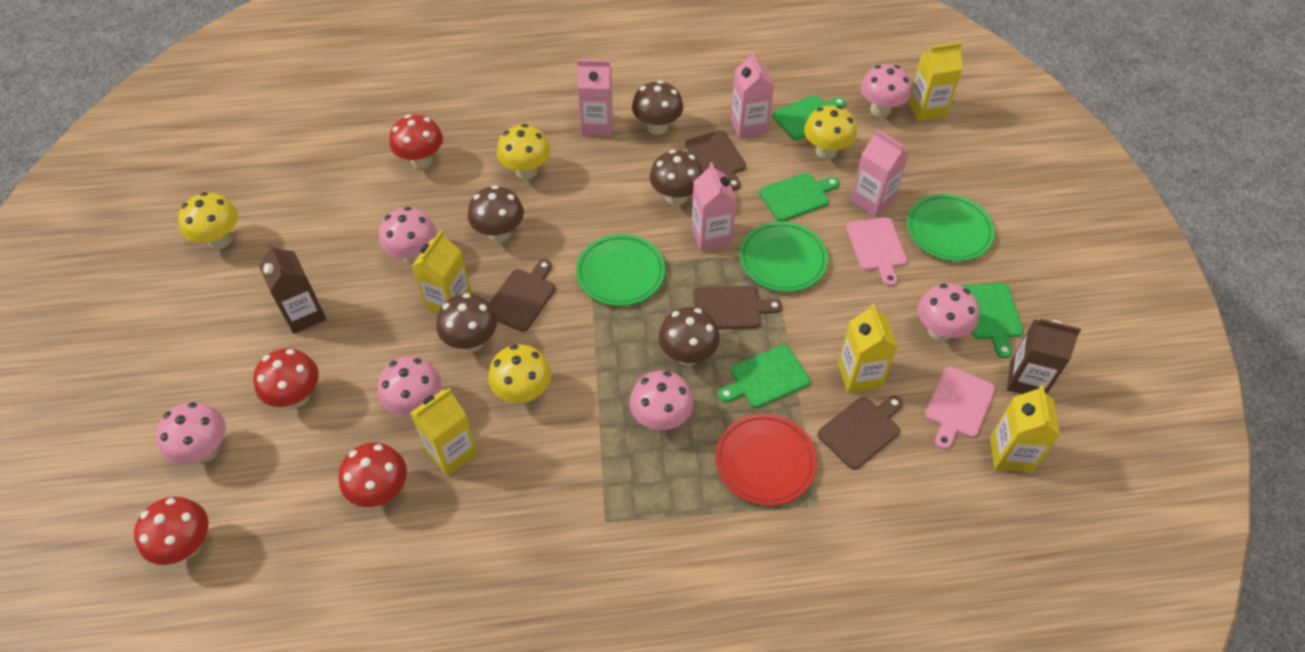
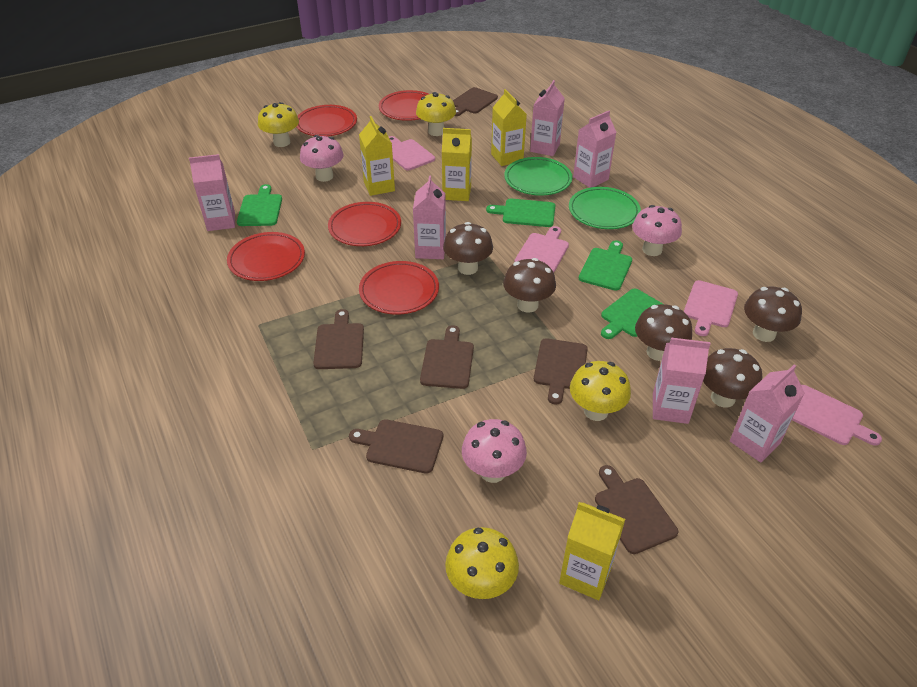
brown carton: 2 -> 0
brown cutting board: 4 -> 6
green plate: 3 -> 2
pink carton: 4 -> 6
pink cutting board: 2 -> 4
pink mushroom: 6 -> 3
red mushroom: 4 -> 0
red plate: 1 -> 5
yellow carton: 5 -> 4

